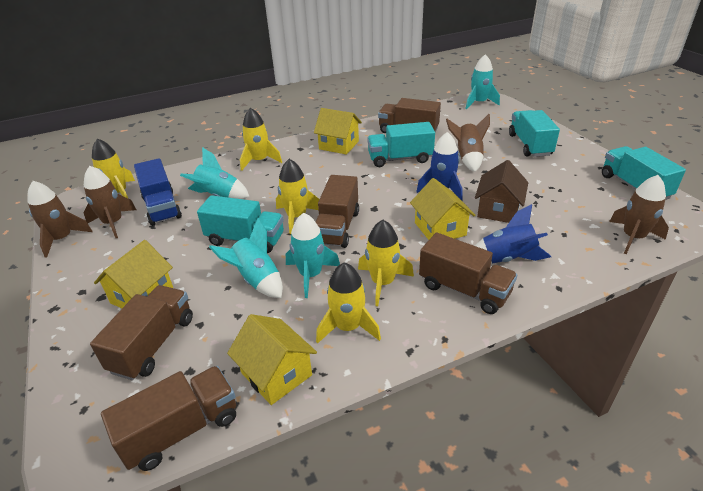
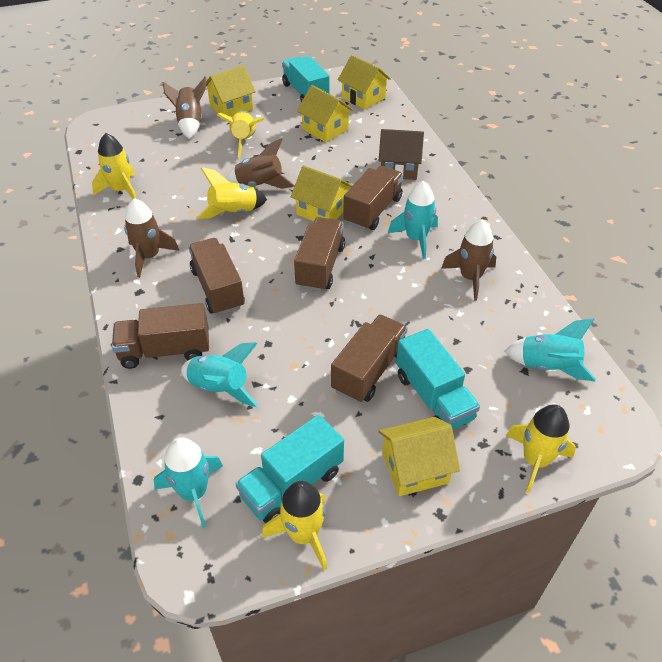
blue rocket: 2 -> 0
blue truck: 1 -> 0
turquoise truck: 4 -> 3
yellow house: 4 -> 5

